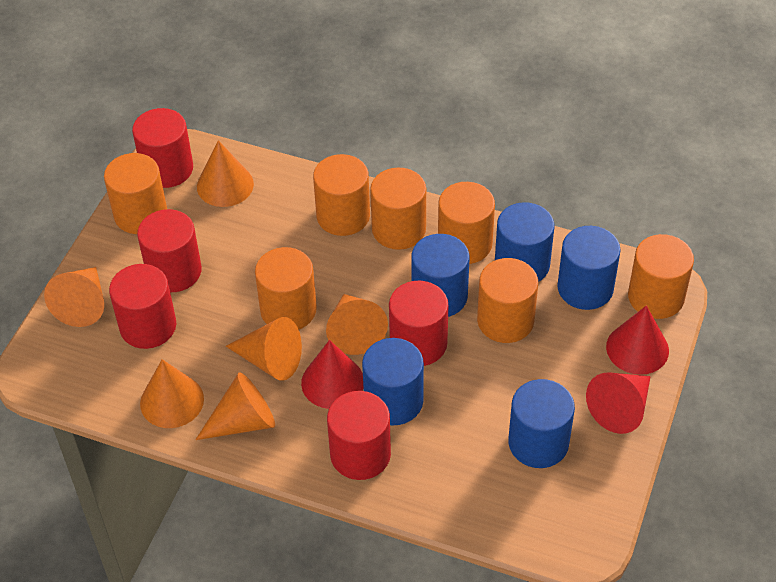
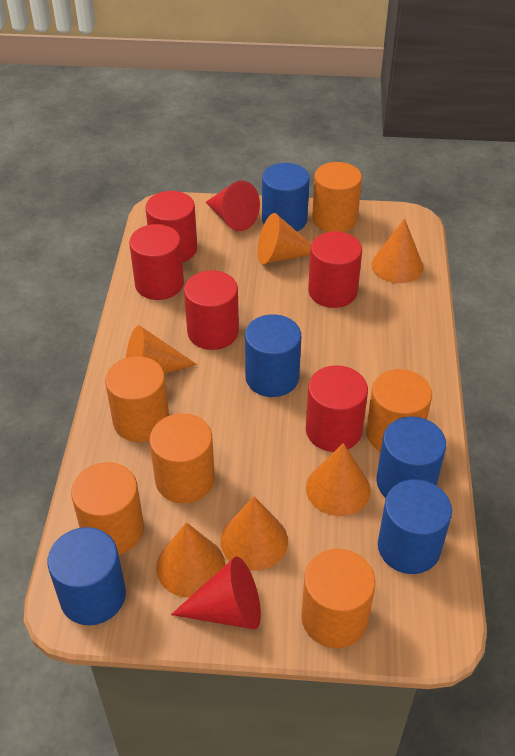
orange cylinder: 7 -> 6
red cone: 3 -> 2

